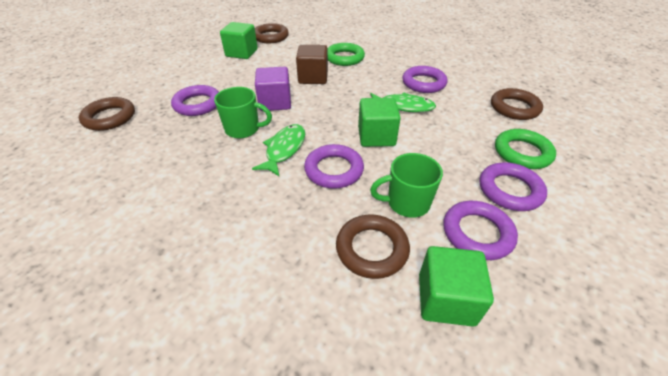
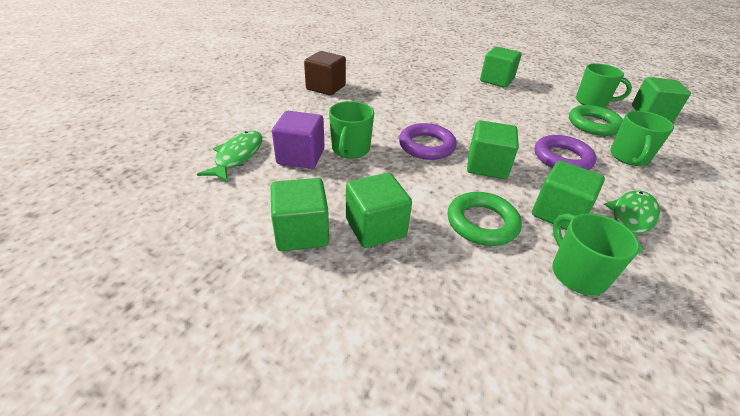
brown ring: 4 -> 0
green cube: 3 -> 6
green mug: 2 -> 4
purple ring: 5 -> 2

